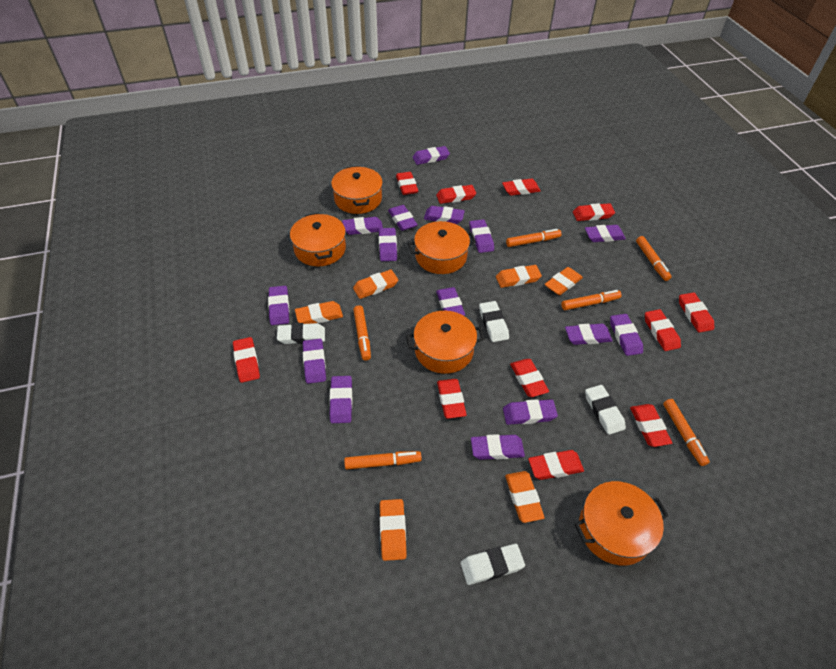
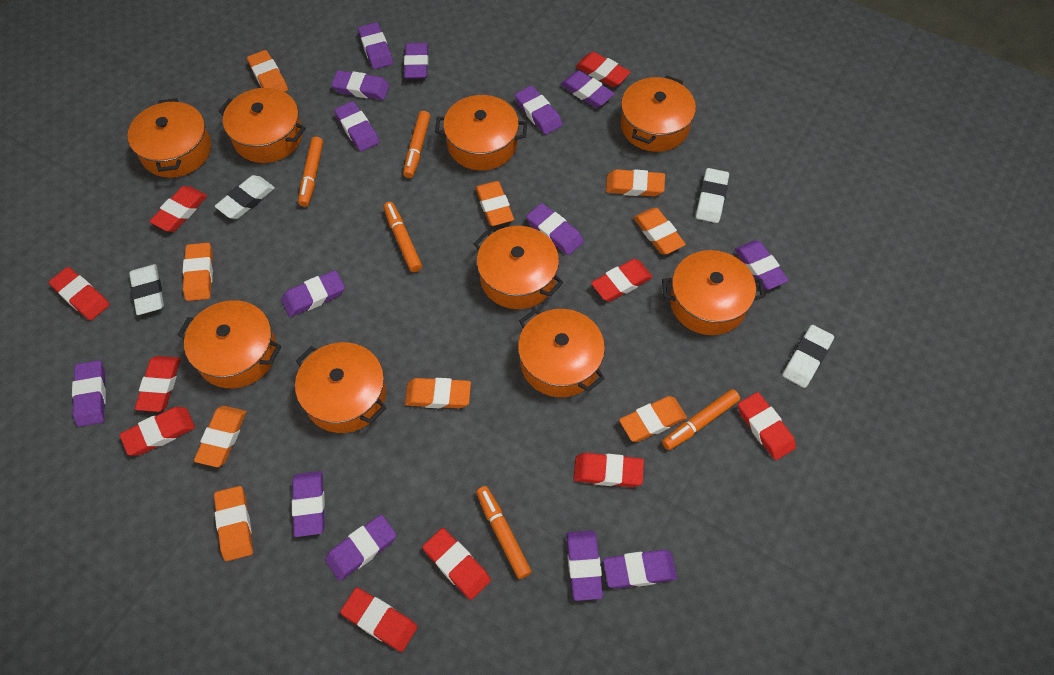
orange eraser: 6 -> 9
orange marker: 6 -> 5
orange pot: 5 -> 9
purple eraser: 15 -> 14
red eraser: 11 -> 10

